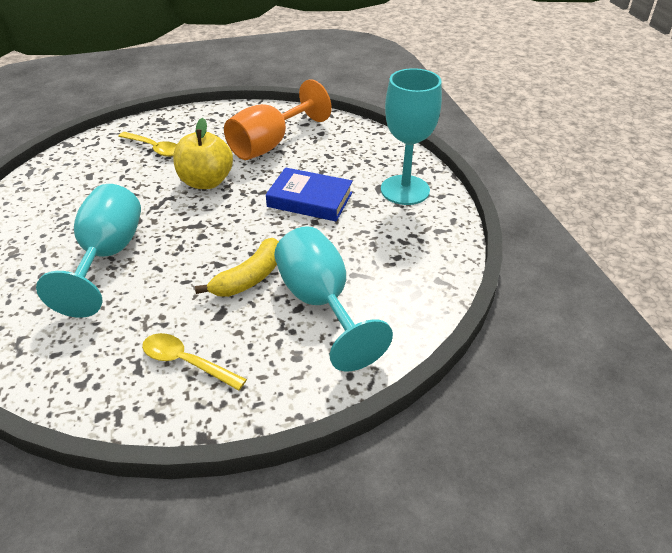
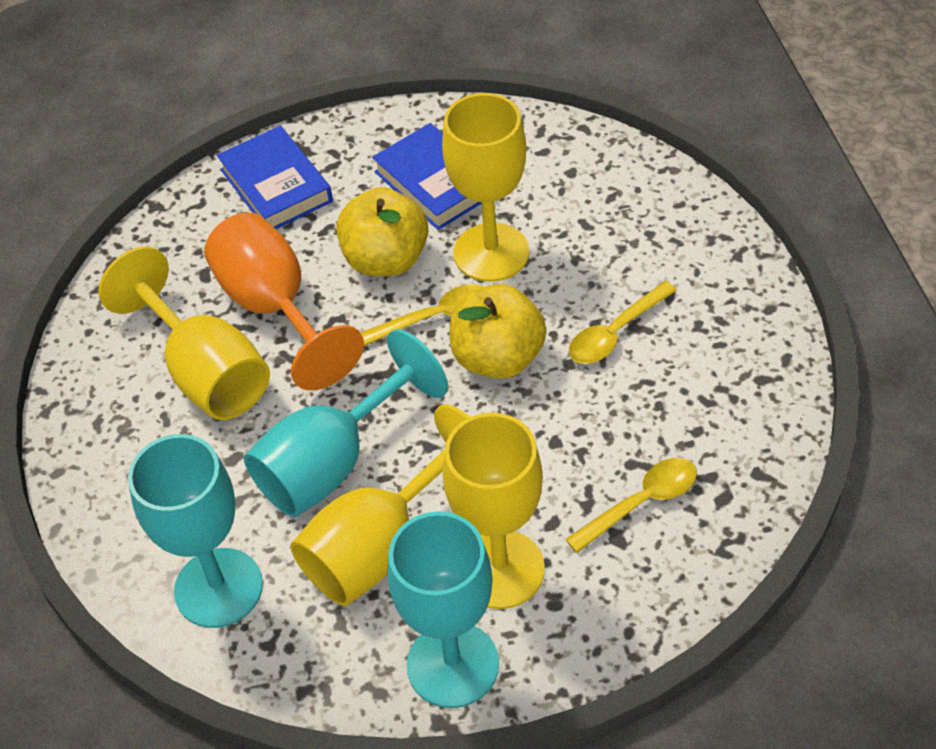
blue book: 1 -> 2
yellow apple: 1 -> 2
yellow banana: 1 -> 0
yellow goblet: 0 -> 4
yellow spoon: 2 -> 3

